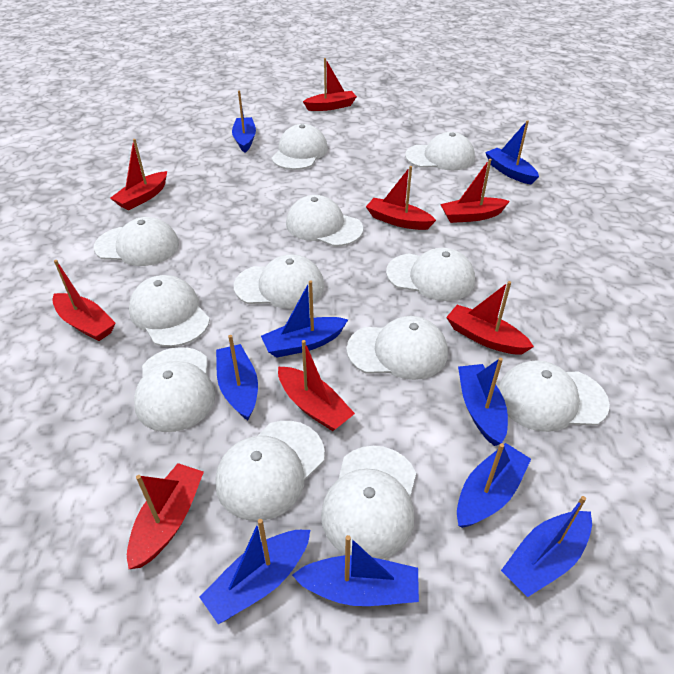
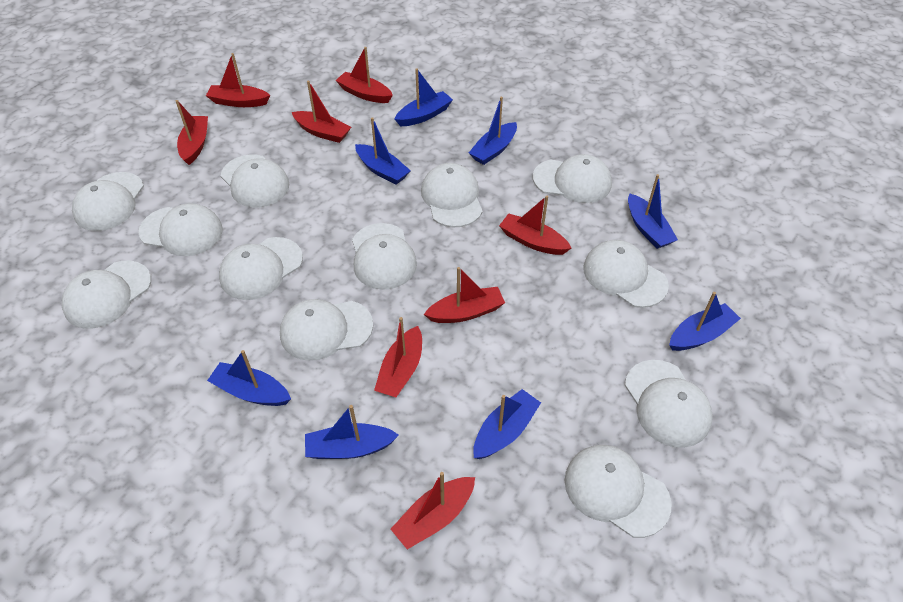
blue boat: 9 -> 8

